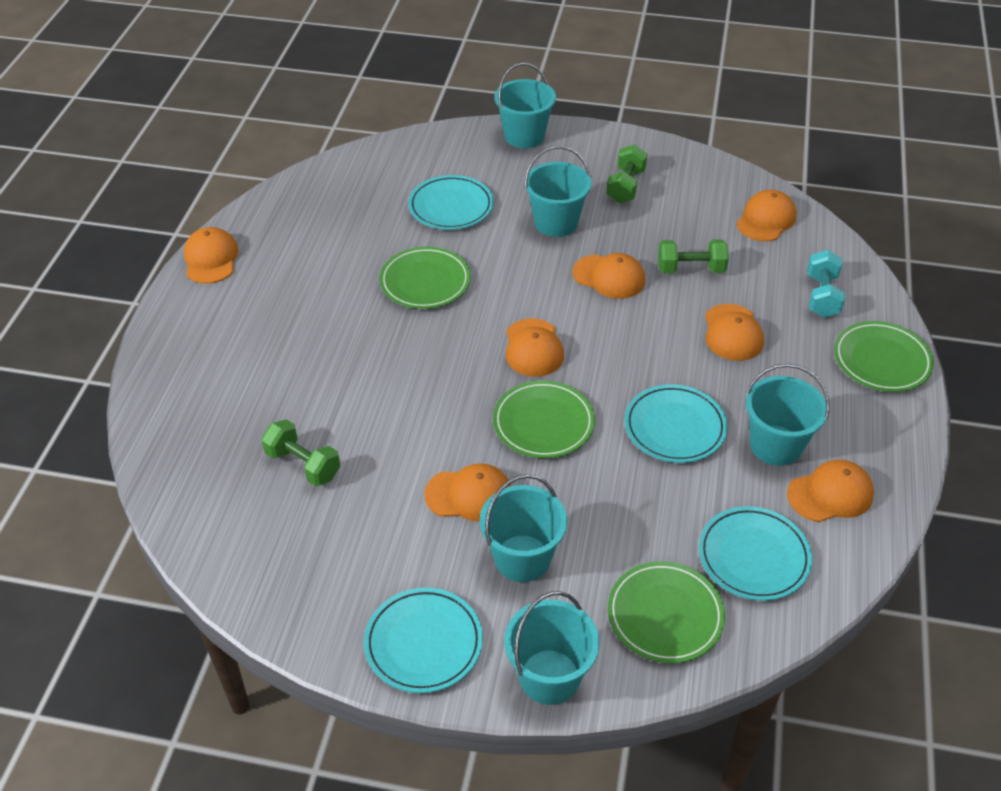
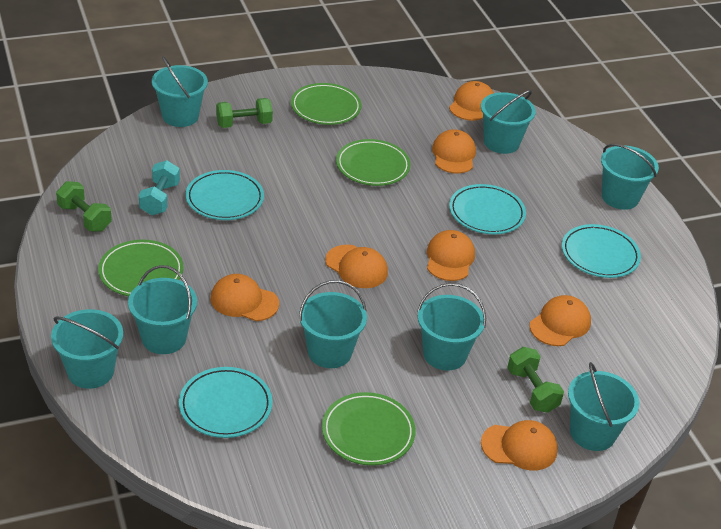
turquoise bucket: 5 -> 8

